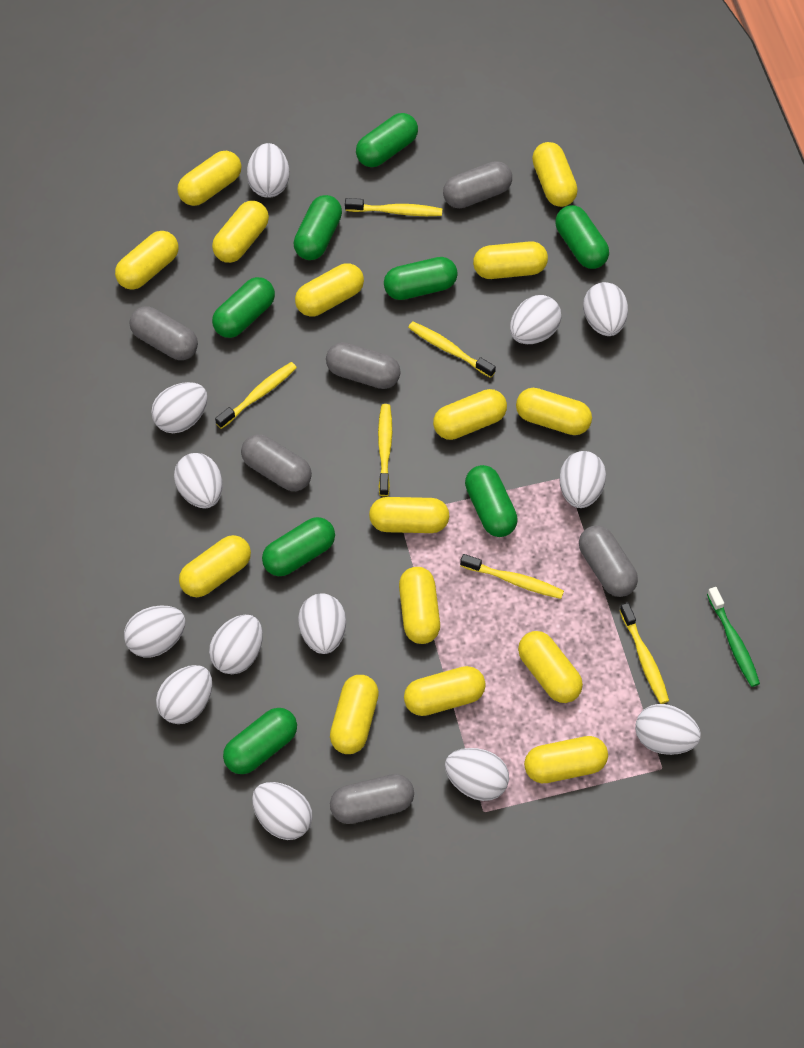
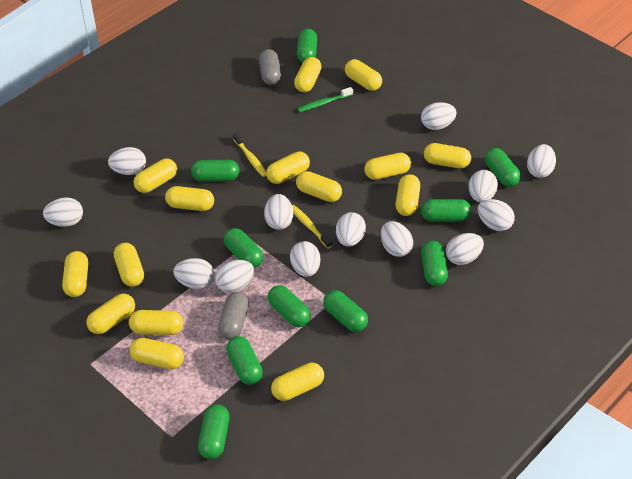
green capsule: 8 -> 10
grey capsule: 6 -> 2
yellow toothbrush: 6 -> 2

